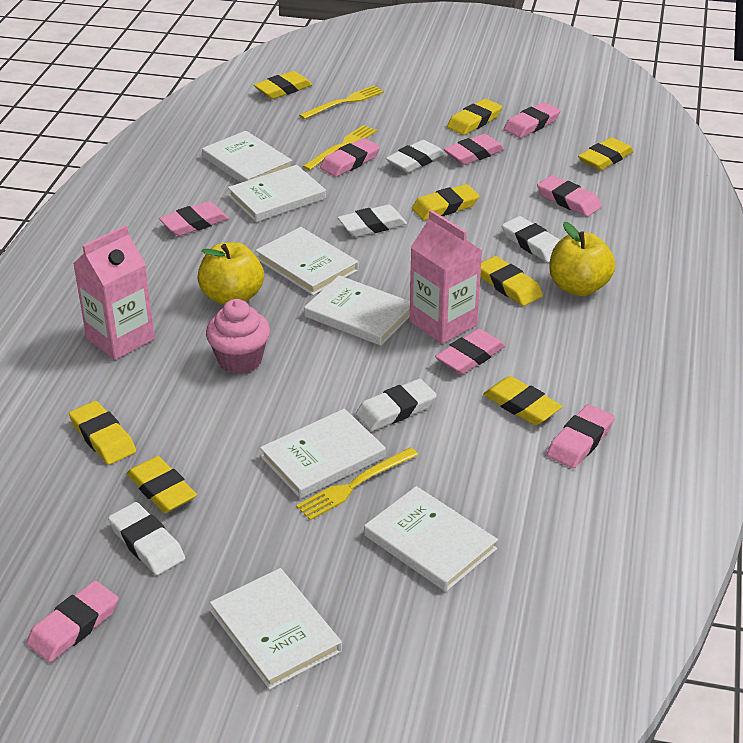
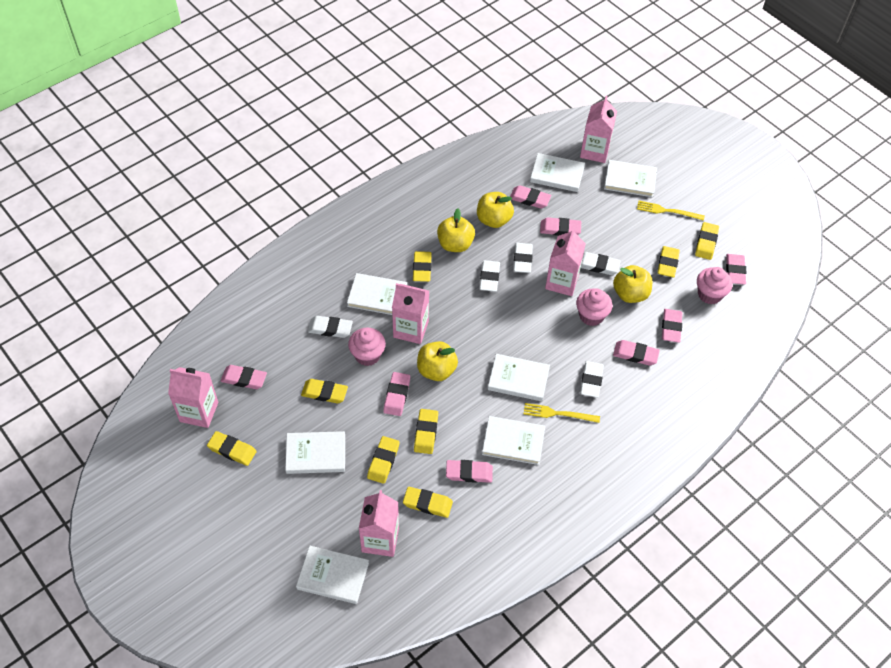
pink carton: 2 -> 5
pink cupcake: 1 -> 3
yellow apple: 2 -> 4
yellow fork: 3 -> 2

